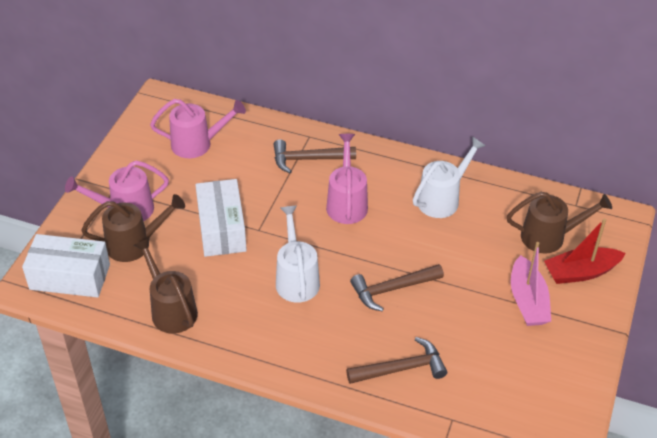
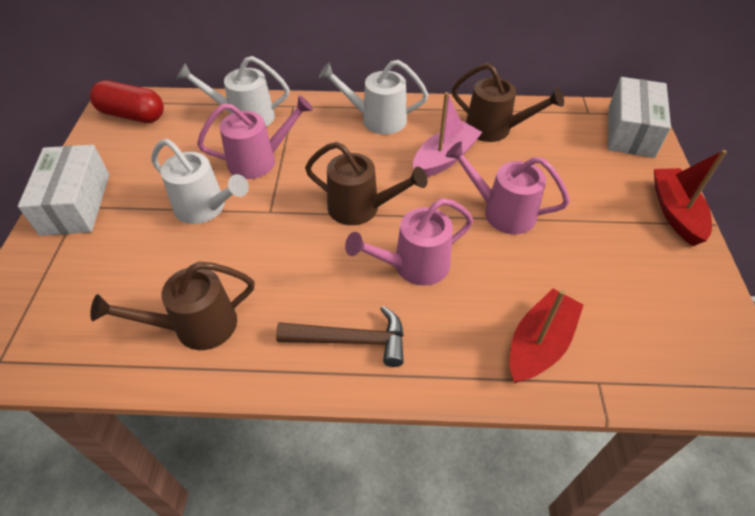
brown hammer: 3 -> 1
red boat: 1 -> 2
red capsule: 0 -> 1
white watering can: 2 -> 3

